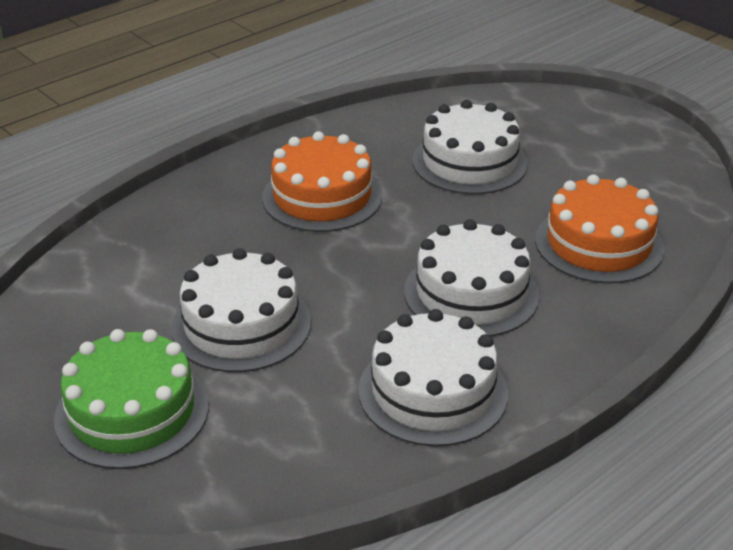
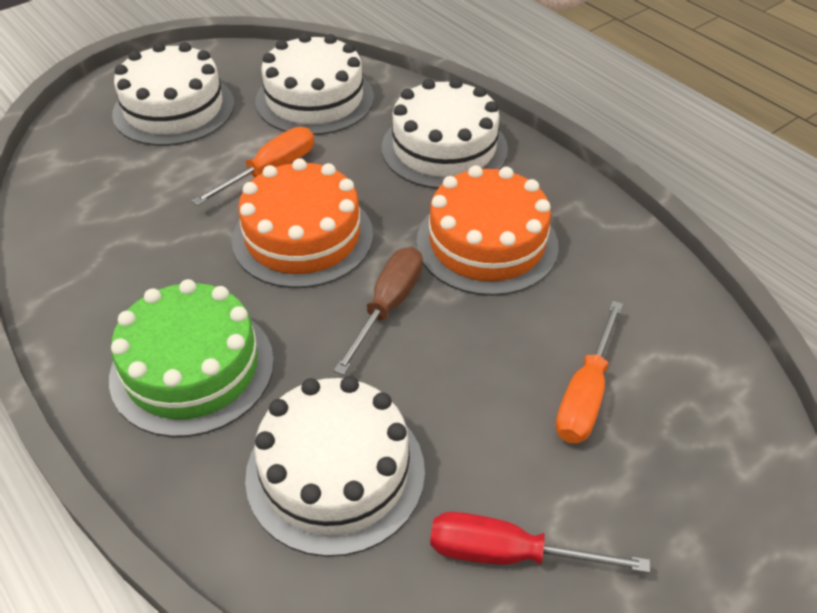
brown screwdriver: 0 -> 1
orange screwdriver: 0 -> 2
red screwdriver: 0 -> 1

